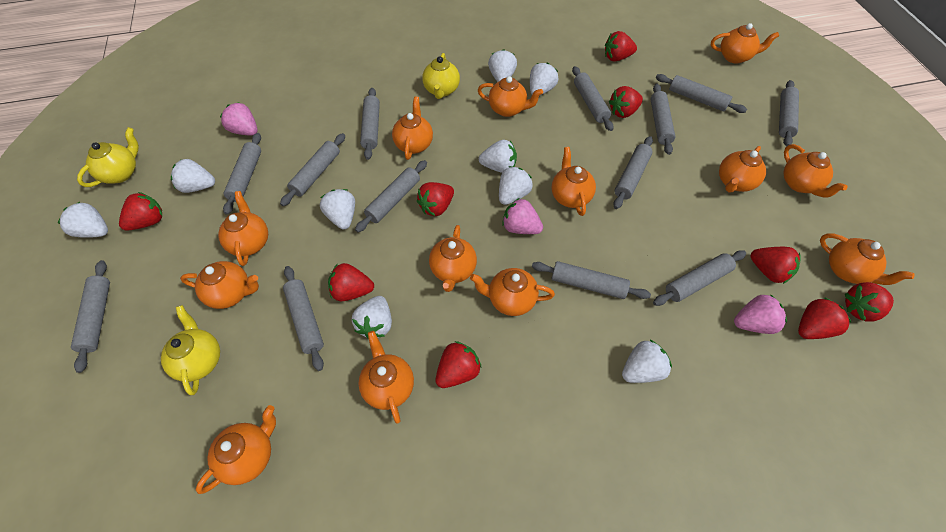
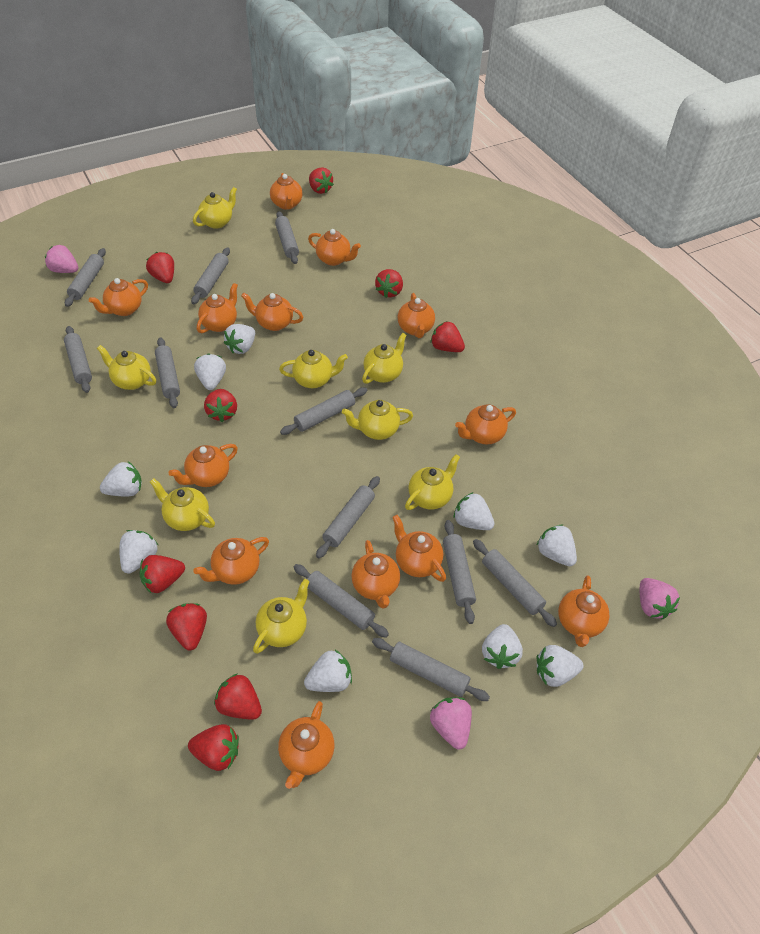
grey rolling pin: 13 -> 11
yellow teapot: 3 -> 8

